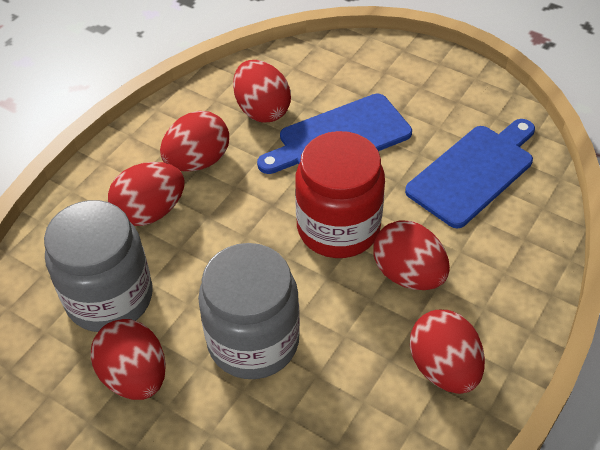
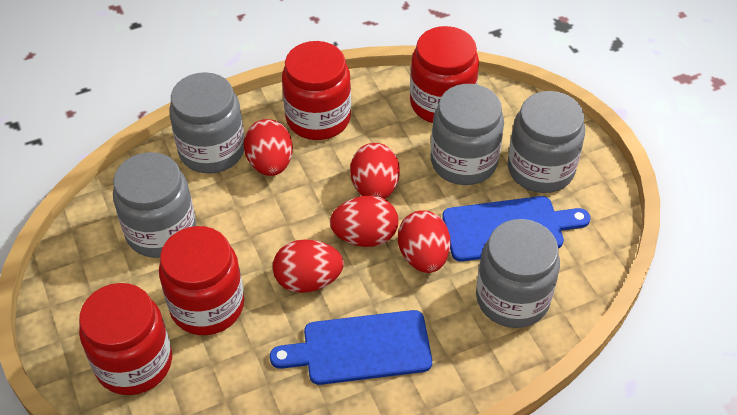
grey jar: 2 -> 5
red egg: 6 -> 5
red jar: 1 -> 4

